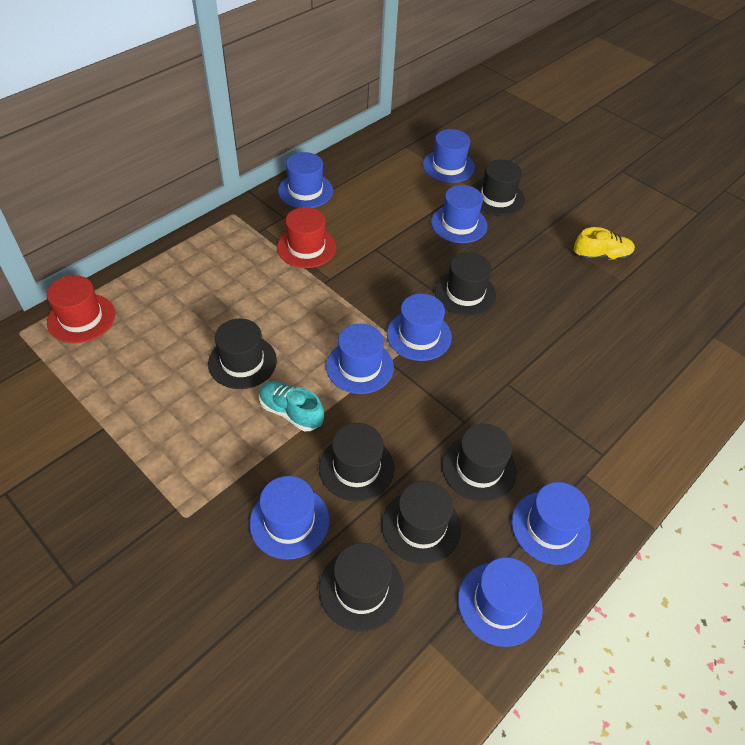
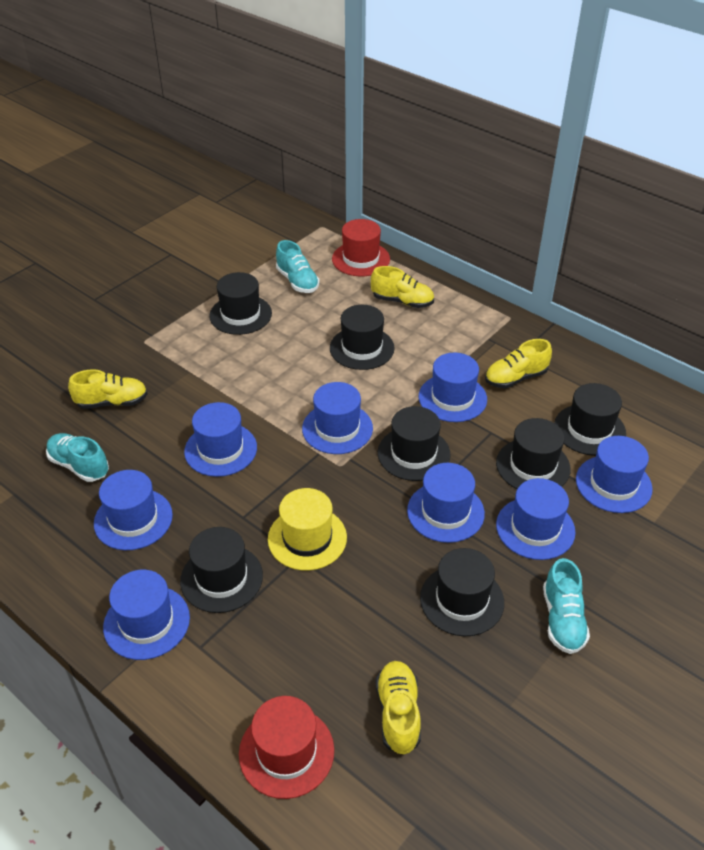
turquoise shoe: 1 -> 3
yellow hat: 0 -> 1
yellow shoe: 1 -> 4

